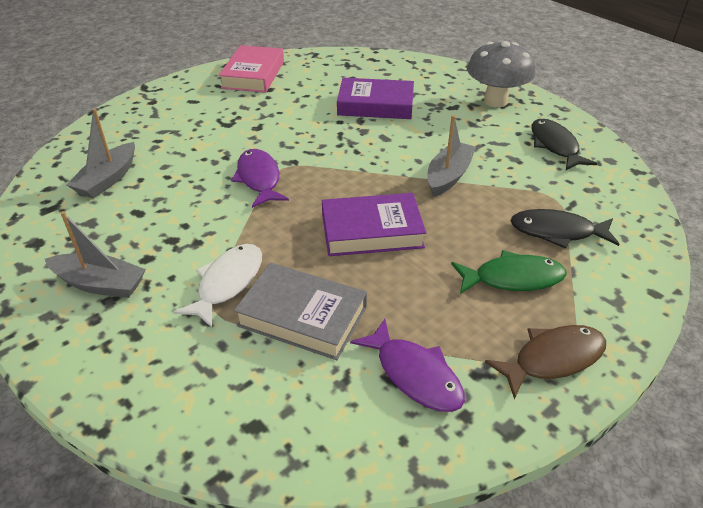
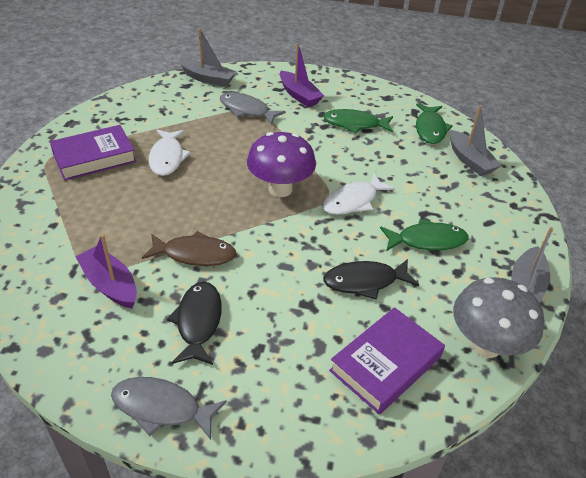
green fish: 1 -> 3
grey book: 1 -> 0
grey fish: 0 -> 2
pink book: 1 -> 0
purple boat: 0 -> 2
purple fish: 2 -> 0
purple mushroom: 0 -> 1
white fish: 1 -> 2

